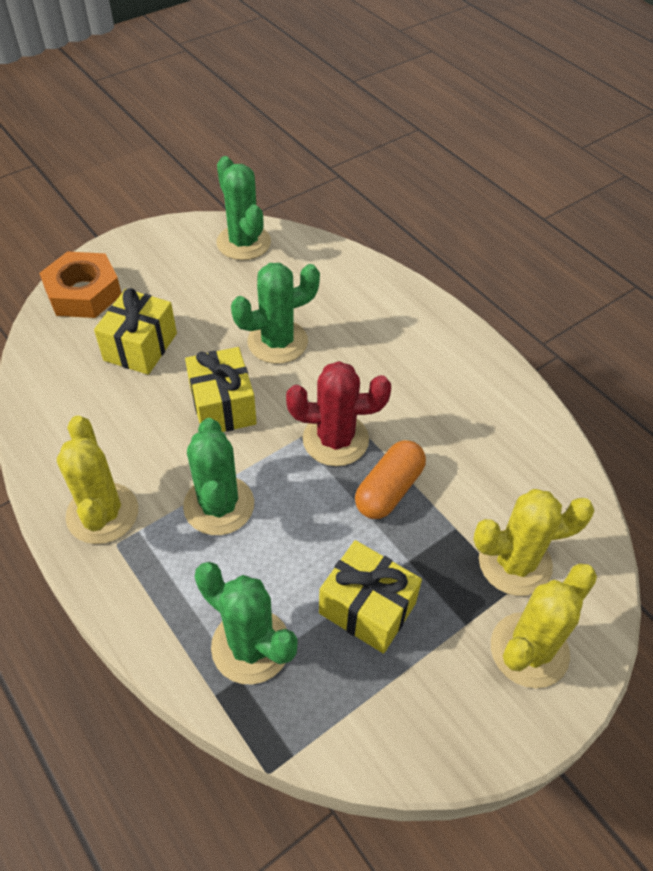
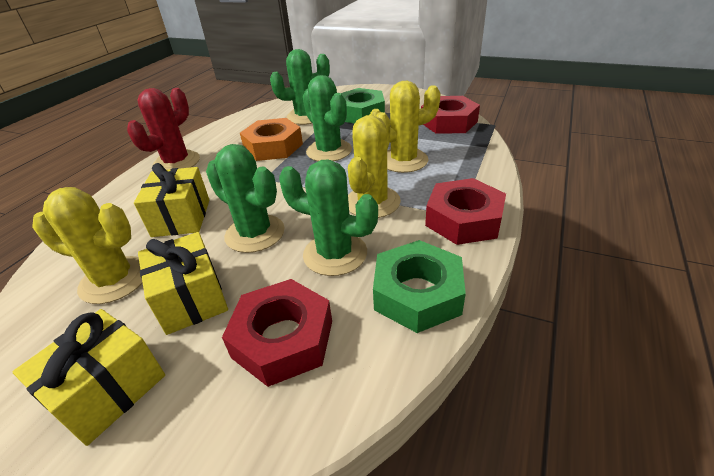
green nut: 0 -> 2
orange capsule: 1 -> 0
red nut: 0 -> 3

